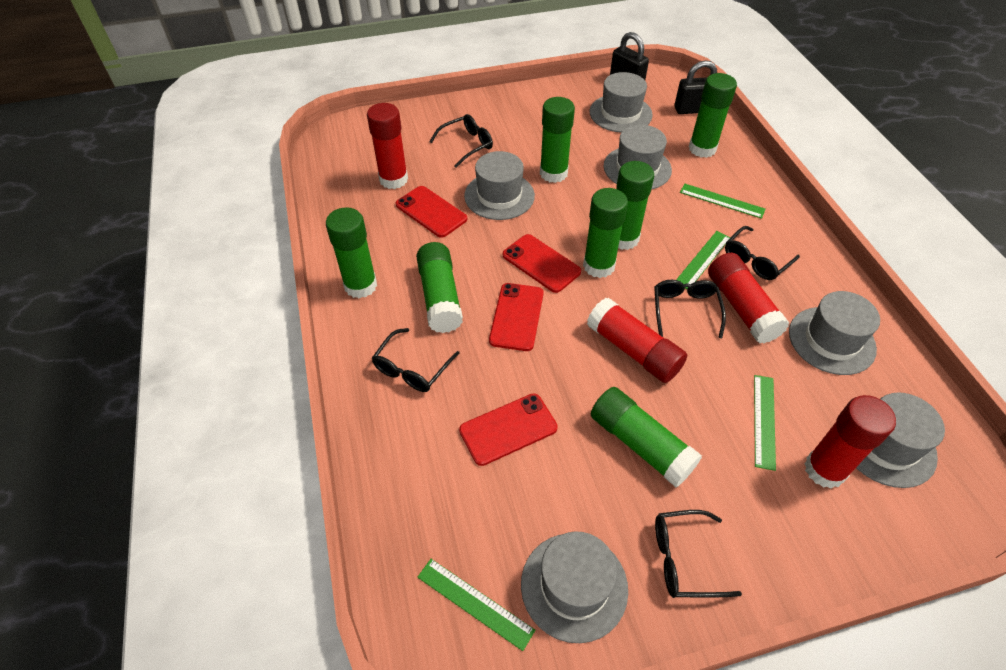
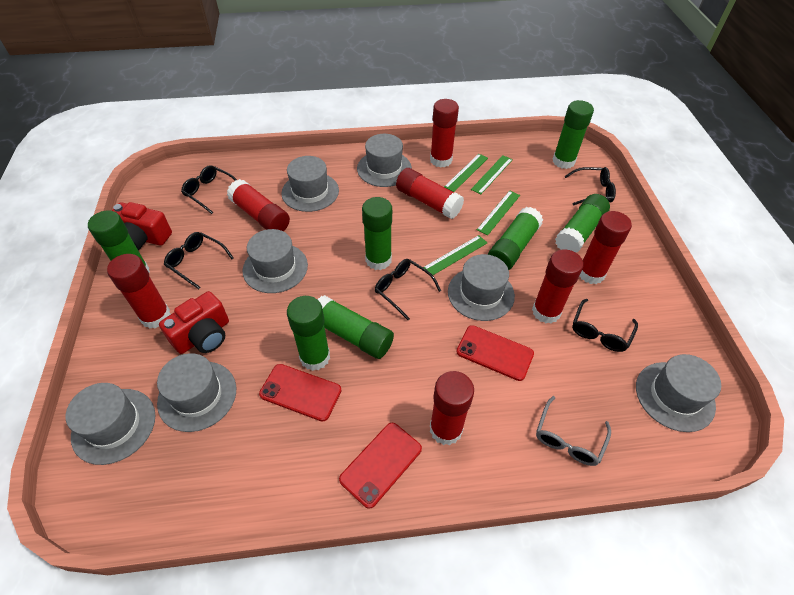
black padlock: 2 -> 0
grey glasses: 0 -> 1
grey hat: 6 -> 7
red camera: 0 -> 2
red glue stick: 4 -> 7
red phone: 4 -> 3

